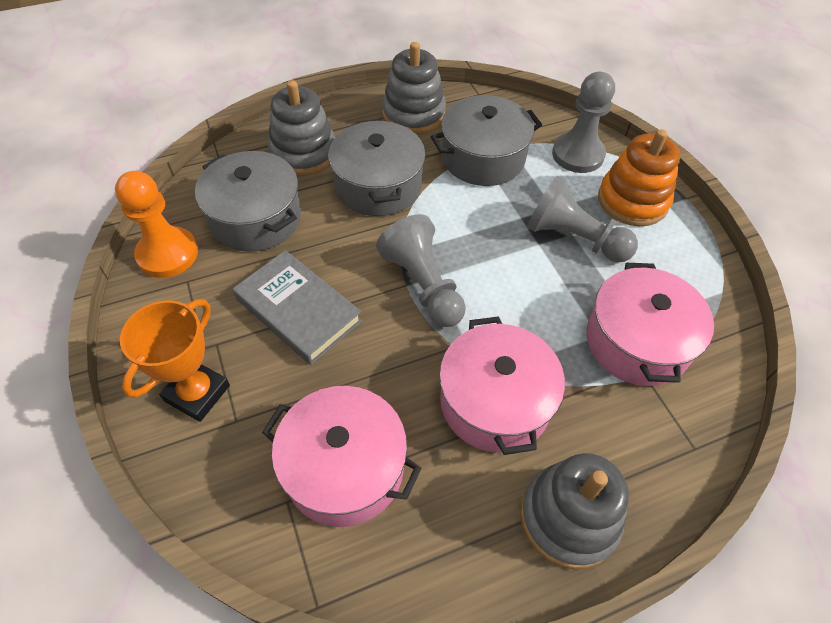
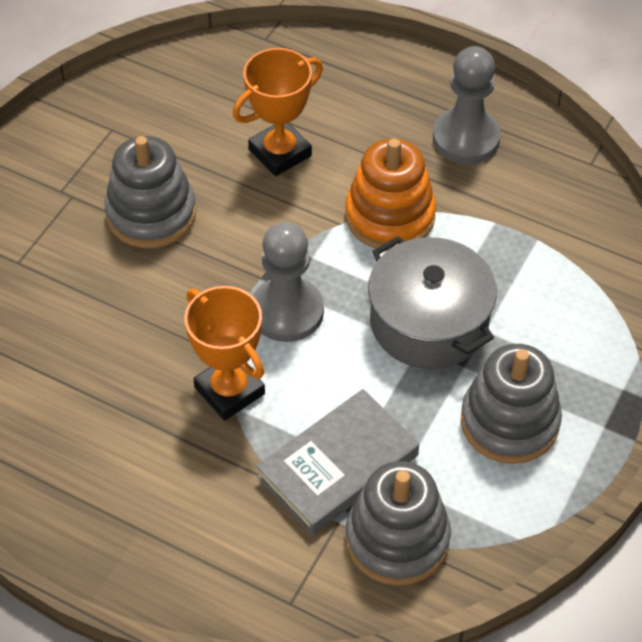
grey pawn: 3 -> 2
grey pot: 3 -> 1
orange pawn: 1 -> 0
orange trophy: 1 -> 2
pink pot: 3 -> 0

